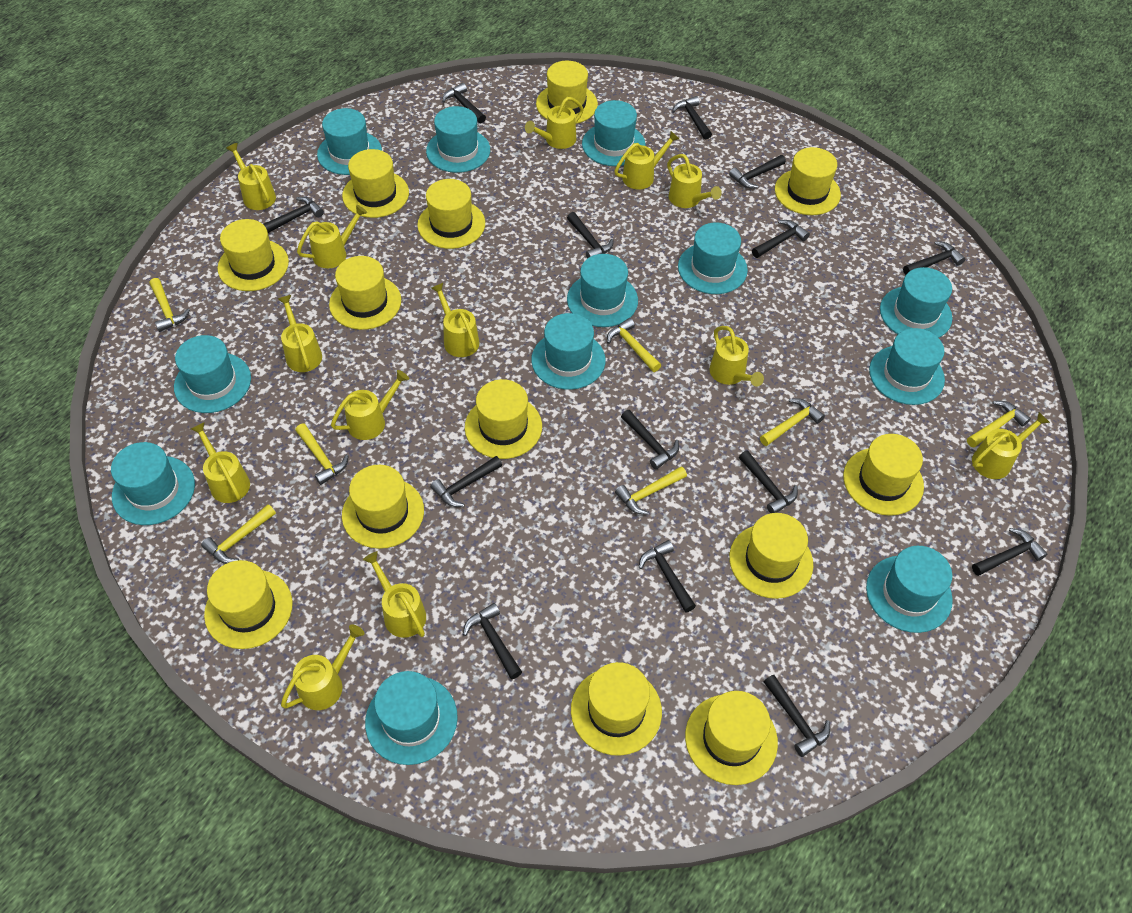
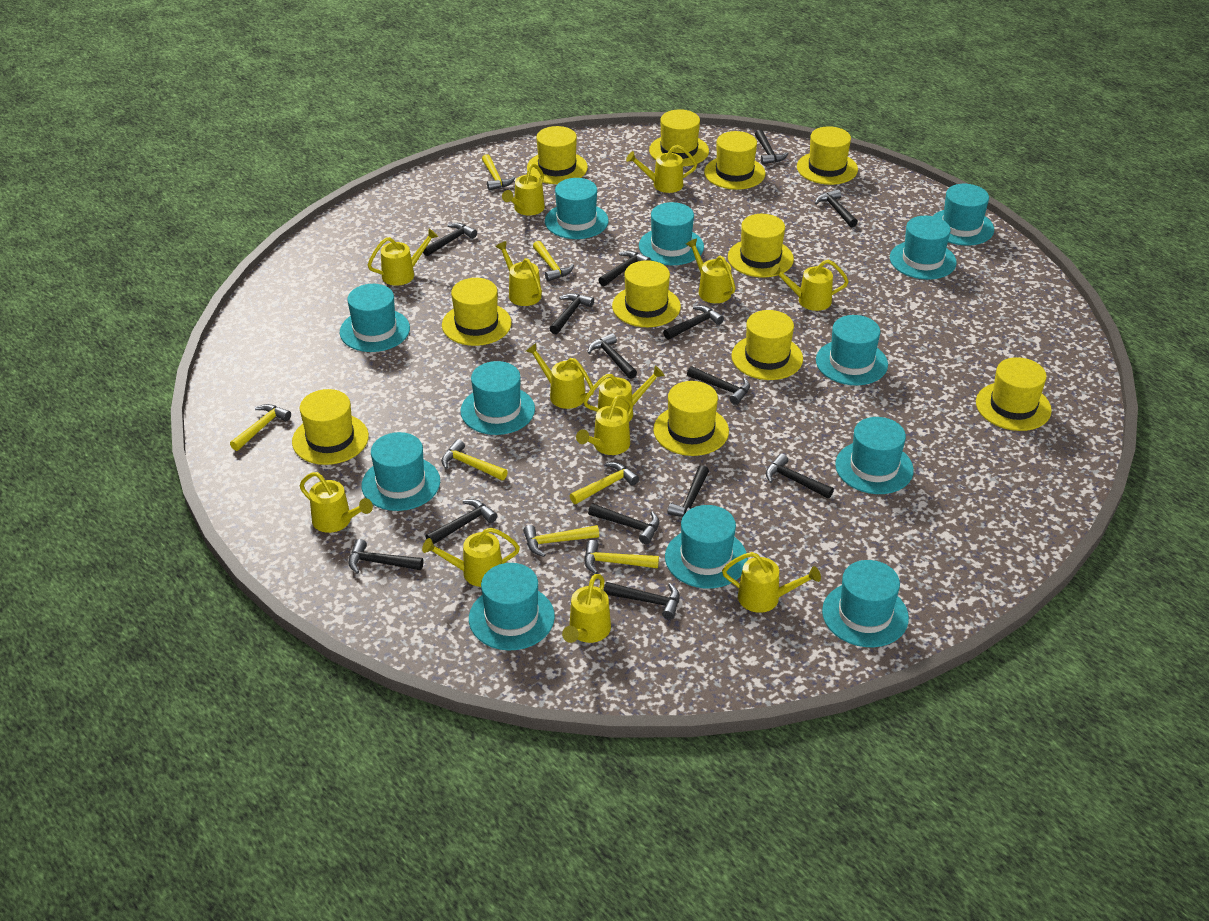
yellow hat: 13 -> 11

